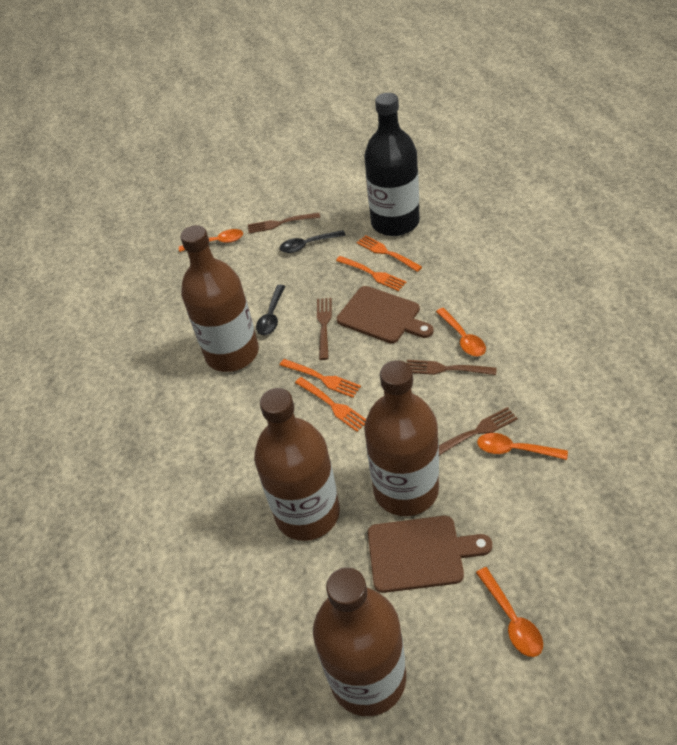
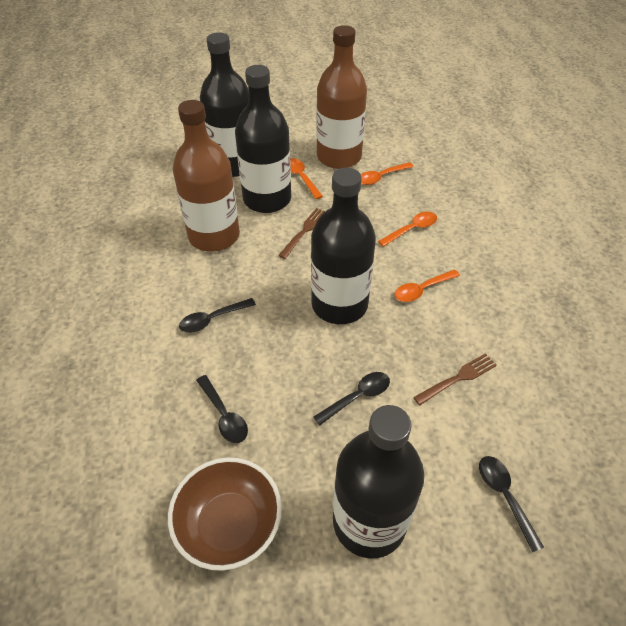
black bottle: 1 -> 4
black spoon: 2 -> 4
brown bottle: 4 -> 2
brown bowl: 0 -> 1
brown cutting board: 2 -> 0
brown fork: 4 -> 2
orange fork: 4 -> 0

